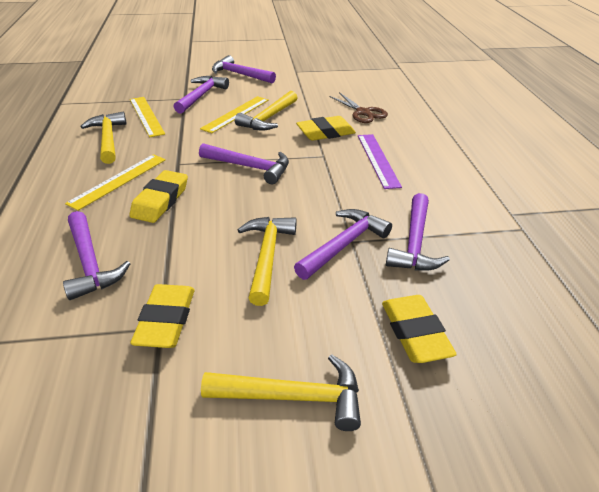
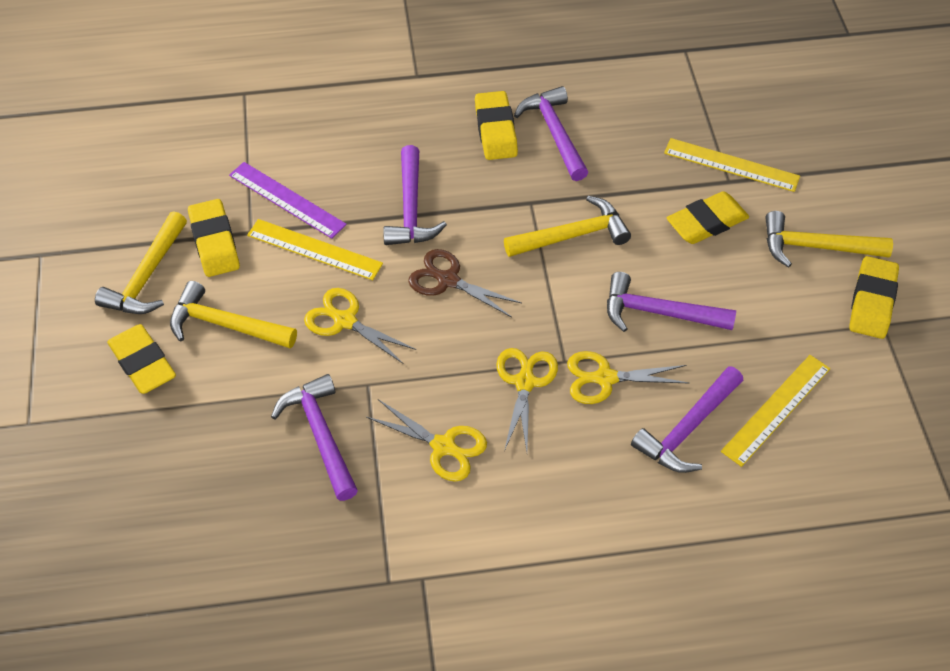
purple hammer: 6 -> 5
yellow eraser: 4 -> 5
yellow scissors: 0 -> 4

